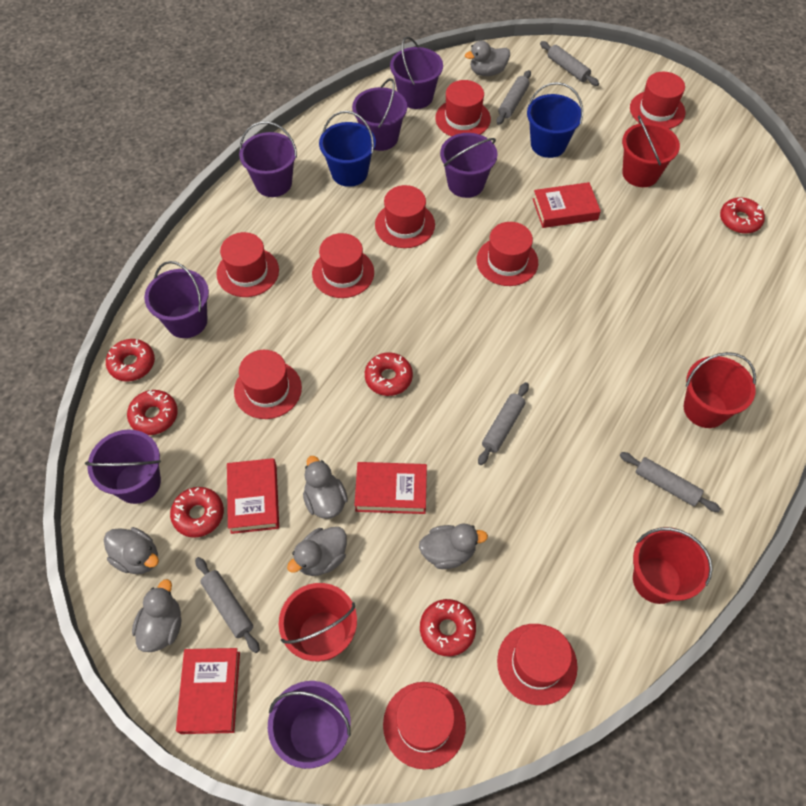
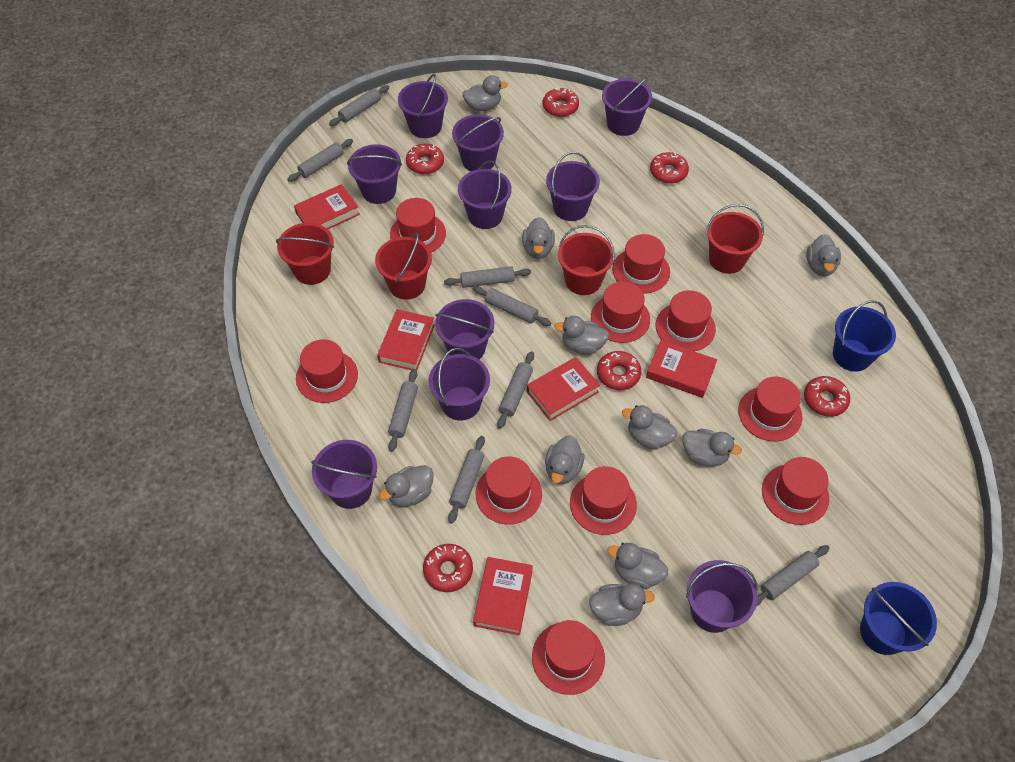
grey duck: 6 -> 10
grey rolling pin: 5 -> 8
purple bucket: 7 -> 10
red book: 4 -> 5
red hat: 9 -> 10

